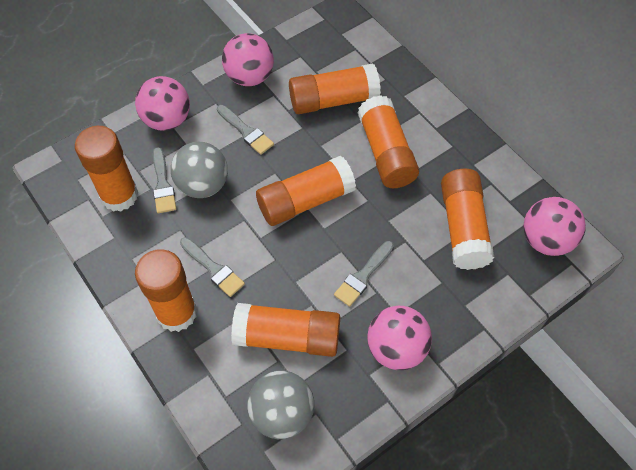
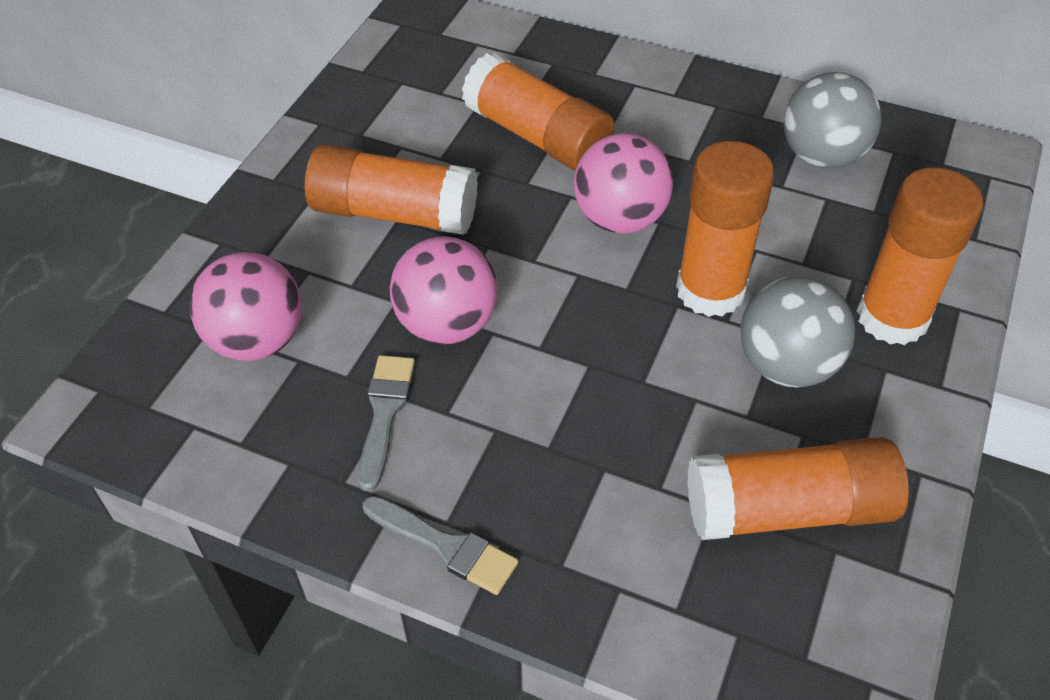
grey brush: 4 -> 2
orange glue stick: 7 -> 5
pink ball: 4 -> 3

